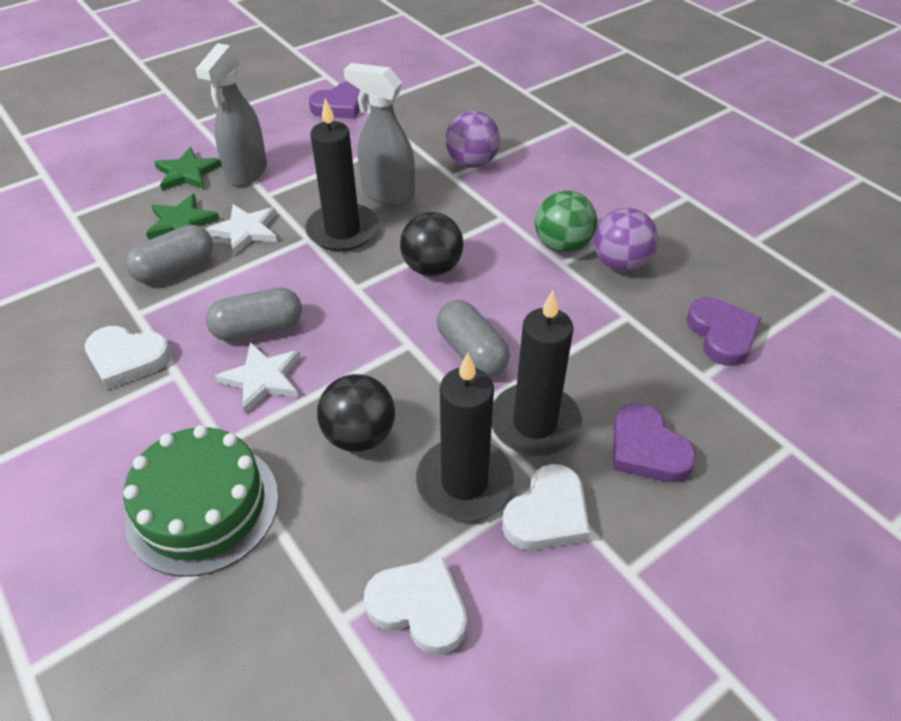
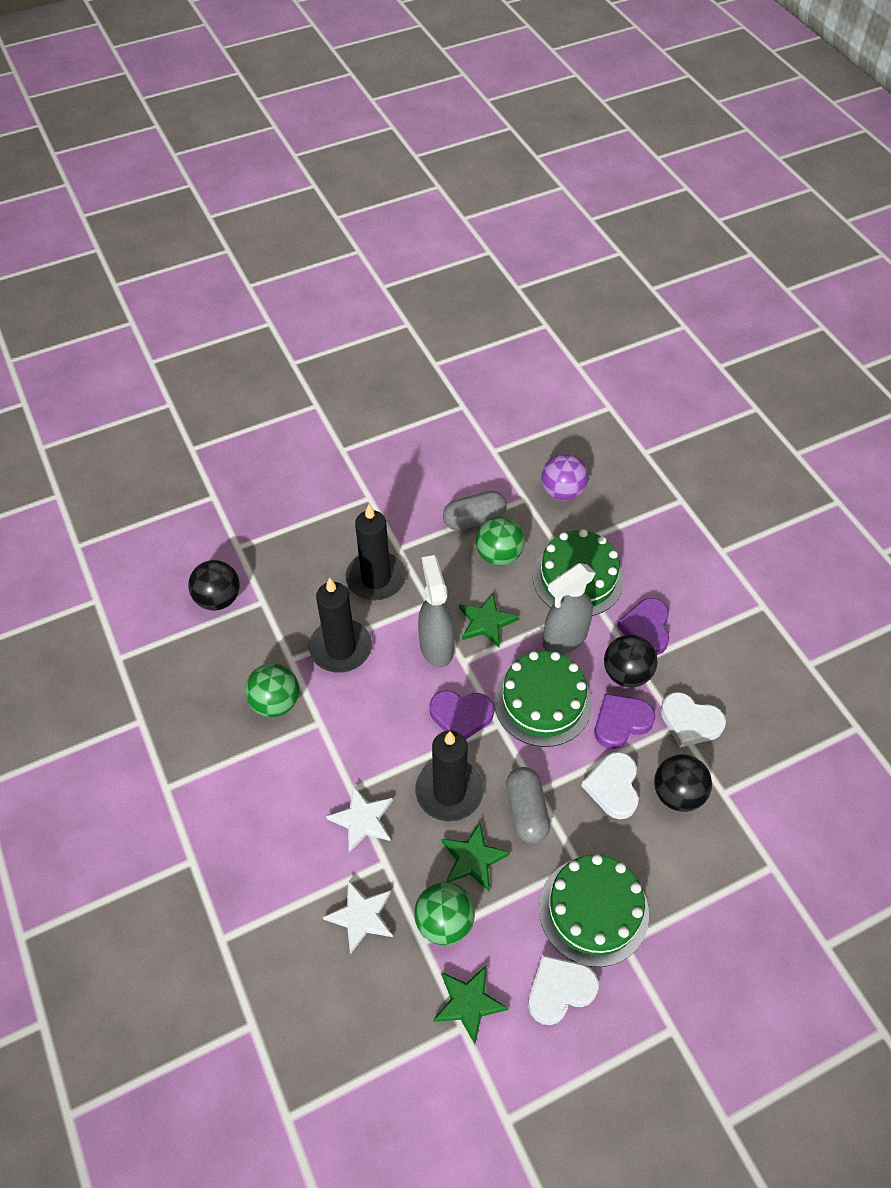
black ball: 2 -> 3
green ball: 1 -> 3
green cake: 1 -> 3
green star: 2 -> 3
grey capsule: 3 -> 2
purple ball: 2 -> 1

